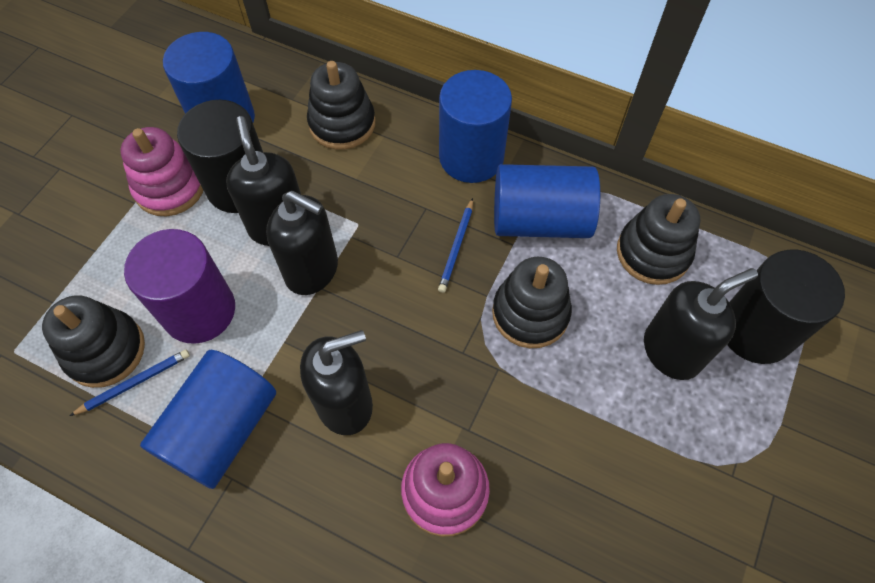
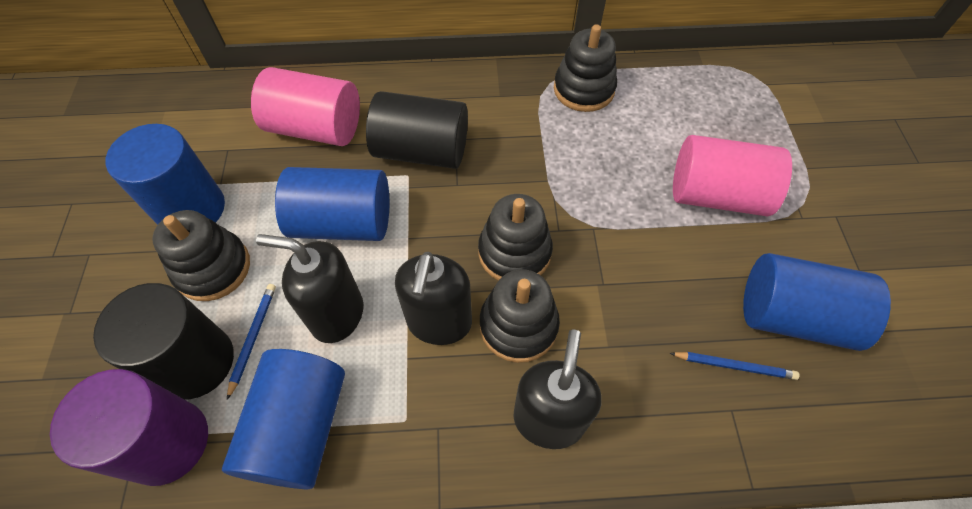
black soap dispenser: 4 -> 3
pink cylinder: 0 -> 2
pink stacking toy: 2 -> 0

